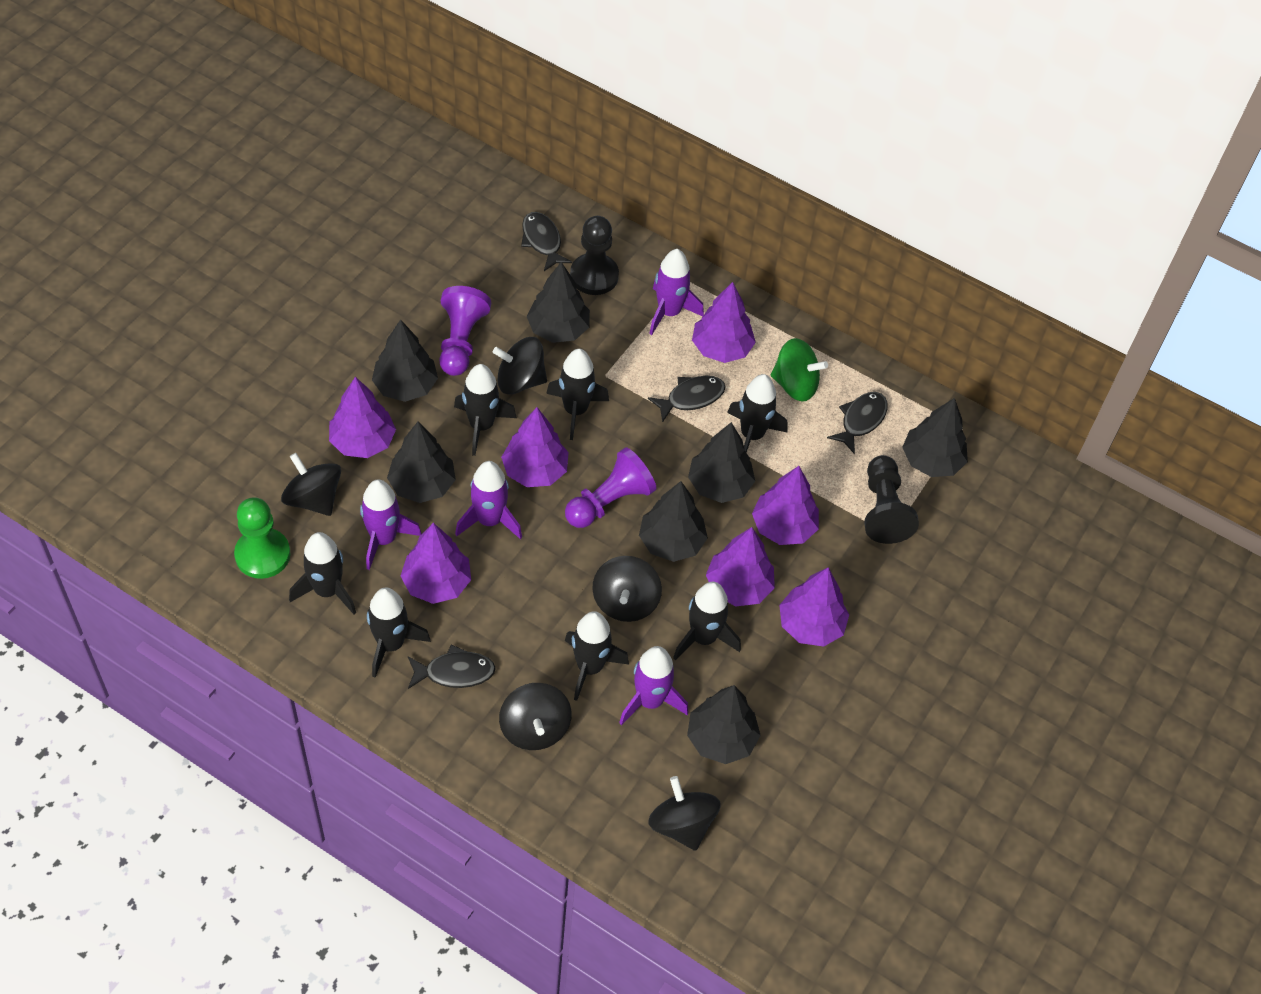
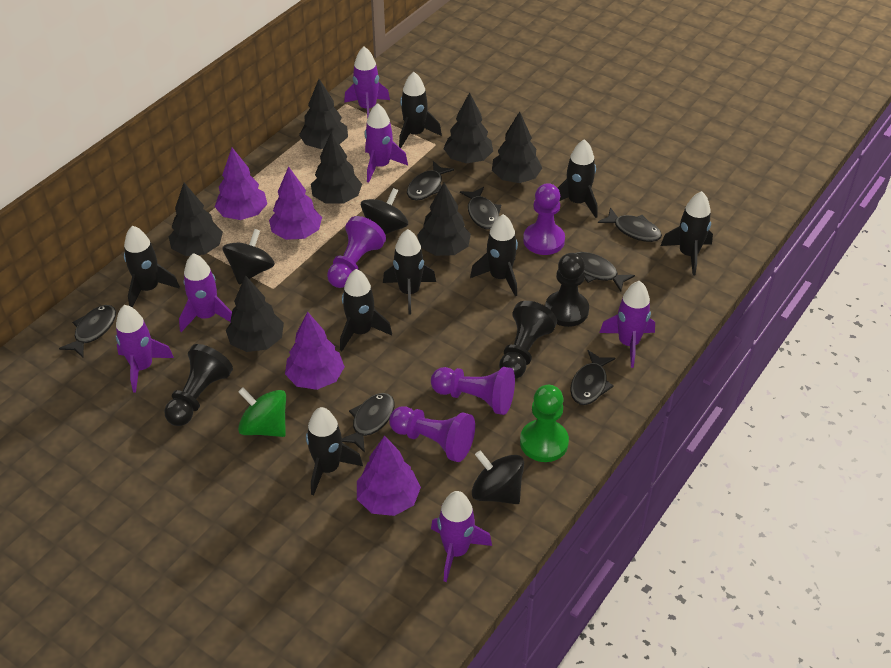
black fish: 4 -> 7
black pawn: 2 -> 3
black rocket: 7 -> 8
black spinning top: 5 -> 3
purple pawn: 2 -> 4
purple rocket: 4 -> 6
purple tree: 7 -> 4

